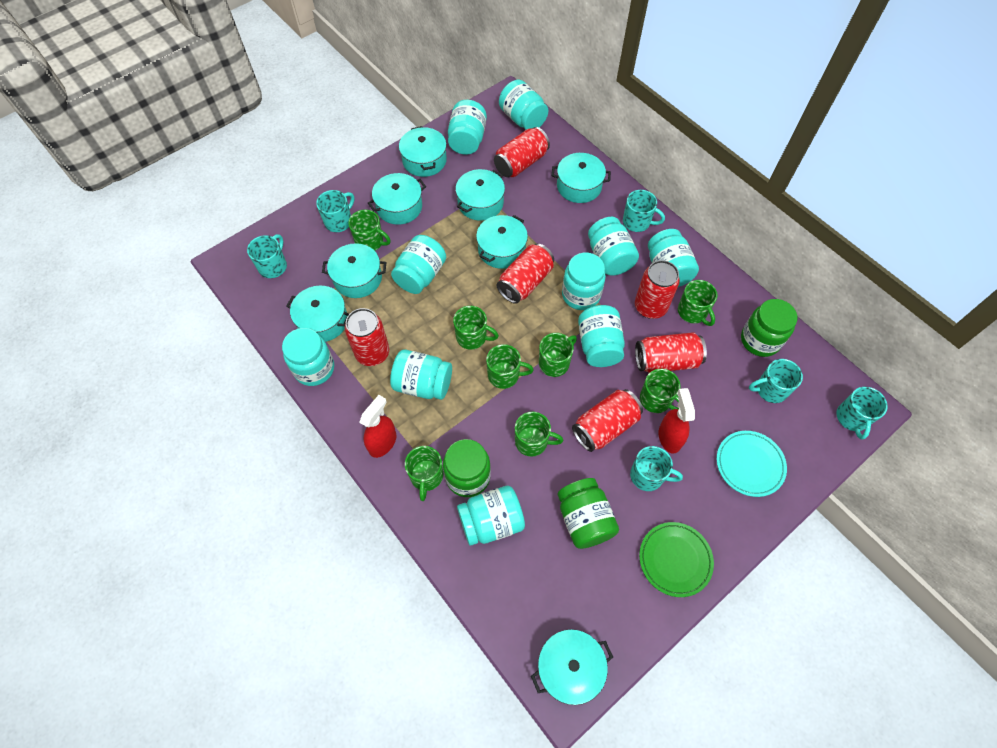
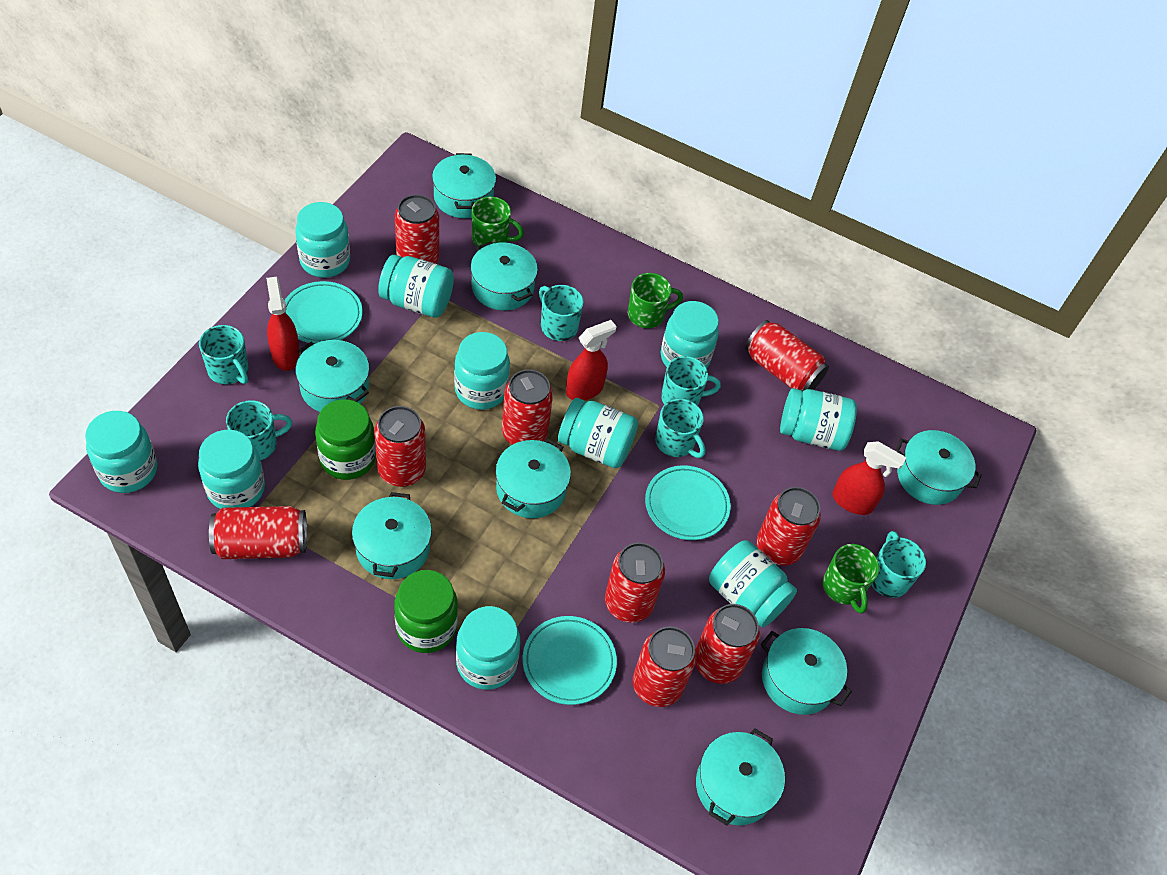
green jar: 3 -> 2
green mug: 8 -> 3
green plate: 1 -> 0
red can: 6 -> 9
red spray bottle: 2 -> 3
turquoise plate: 1 -> 3

